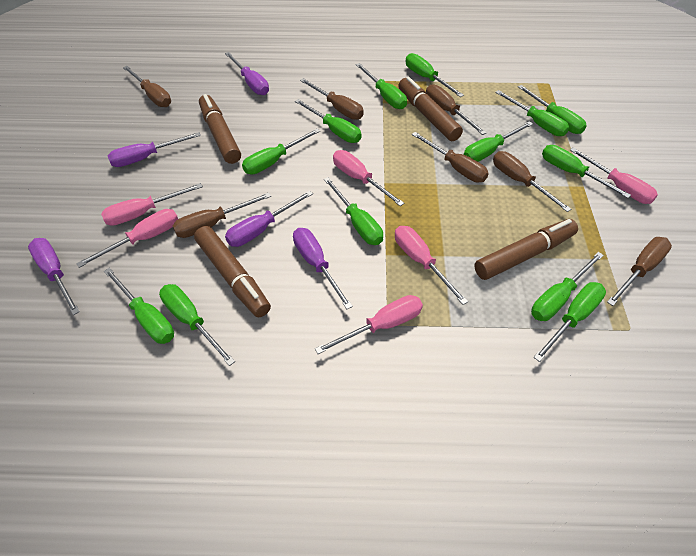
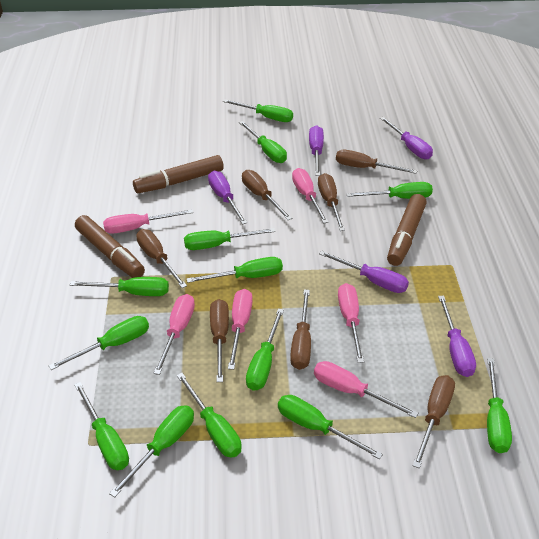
brown marker: 4 -> 3

